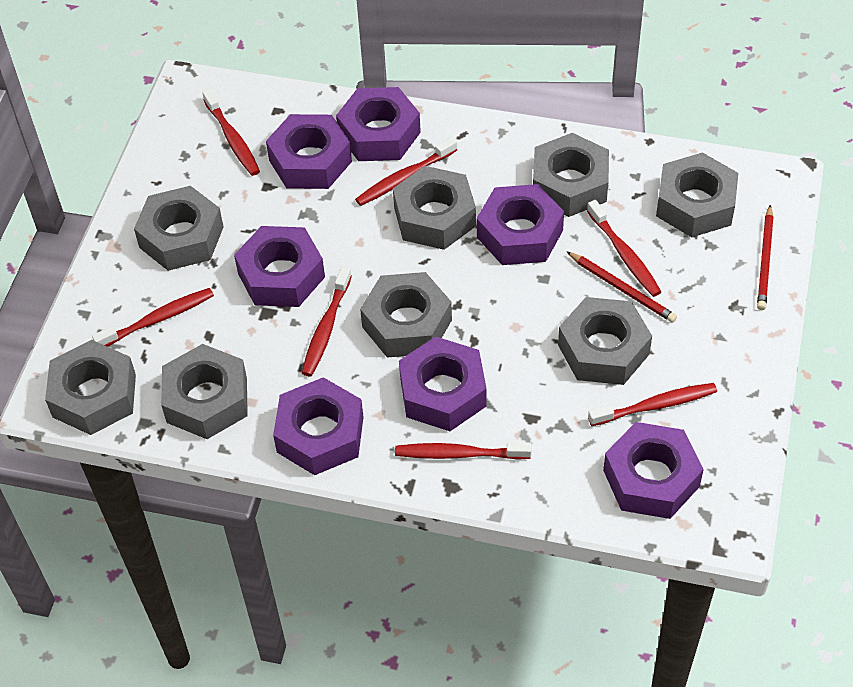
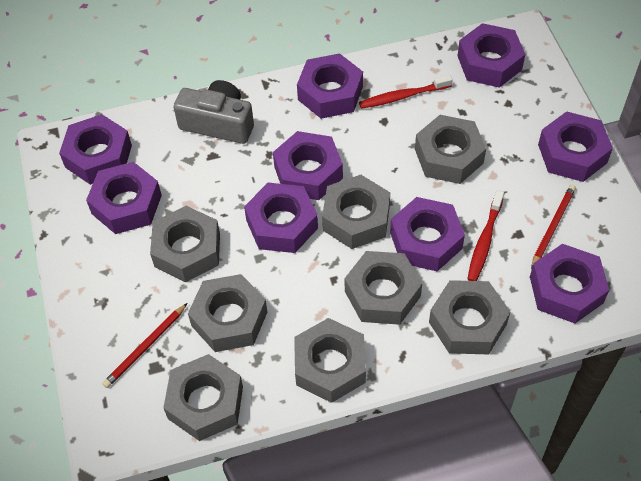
grey camera: 0 -> 1
purple nut: 7 -> 9
red toothbrush: 7 -> 2

